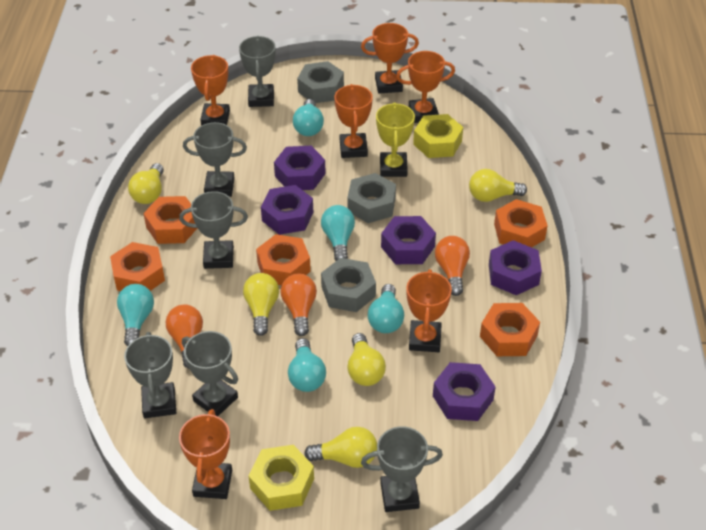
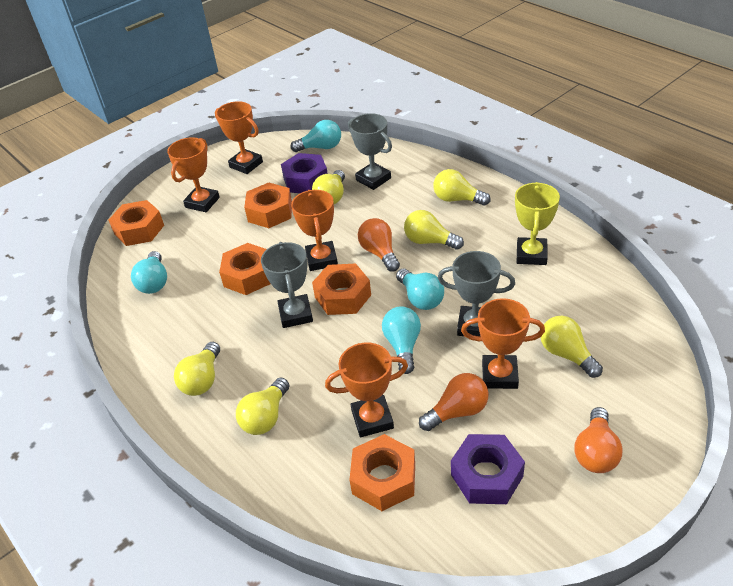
grey nut: 3 -> 0
grey trophy: 6 -> 3
orange trophy: 6 -> 5
purple nut: 5 -> 2
turquoise light bulb: 5 -> 4
yellow light bulb: 5 -> 6
yellow nut: 2 -> 0

